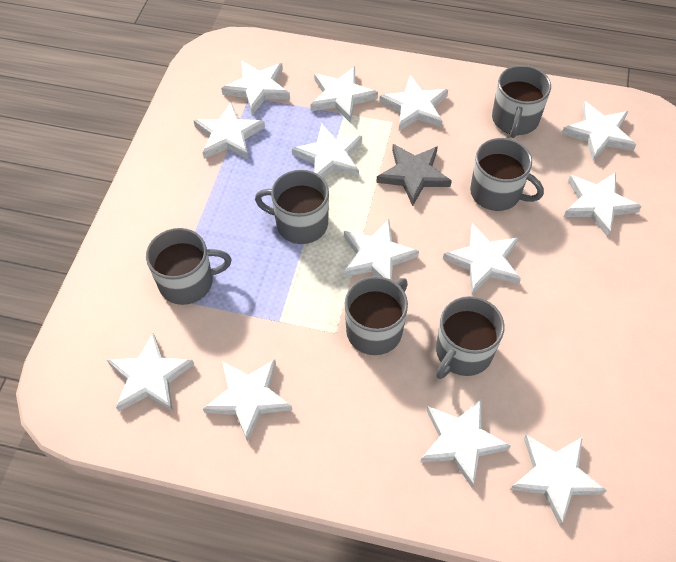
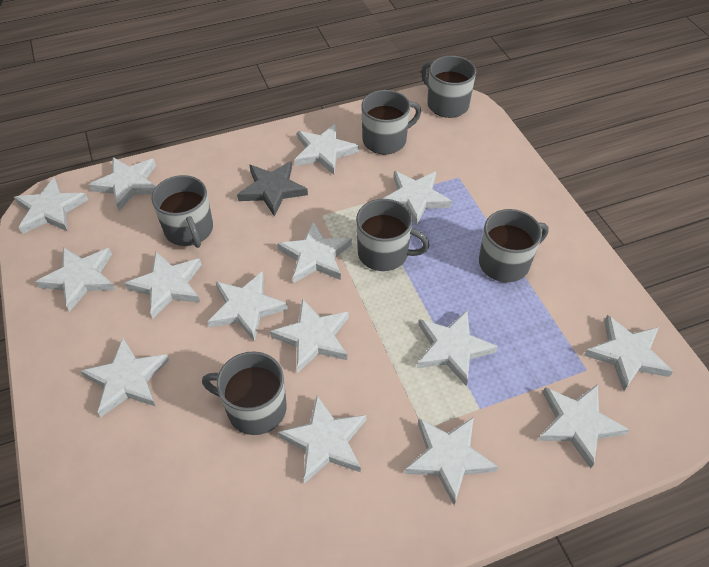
white star: 13 -> 15

